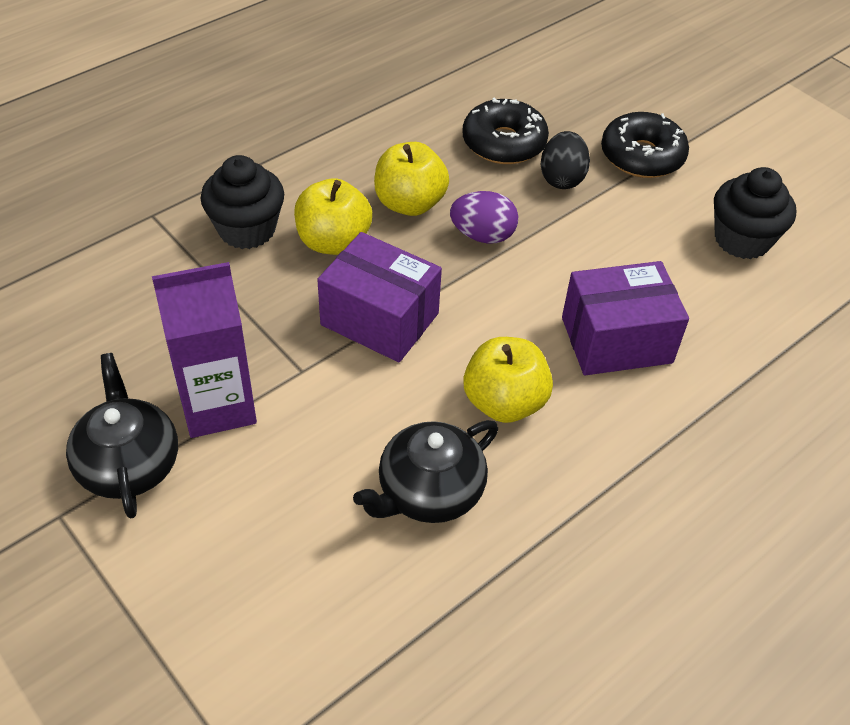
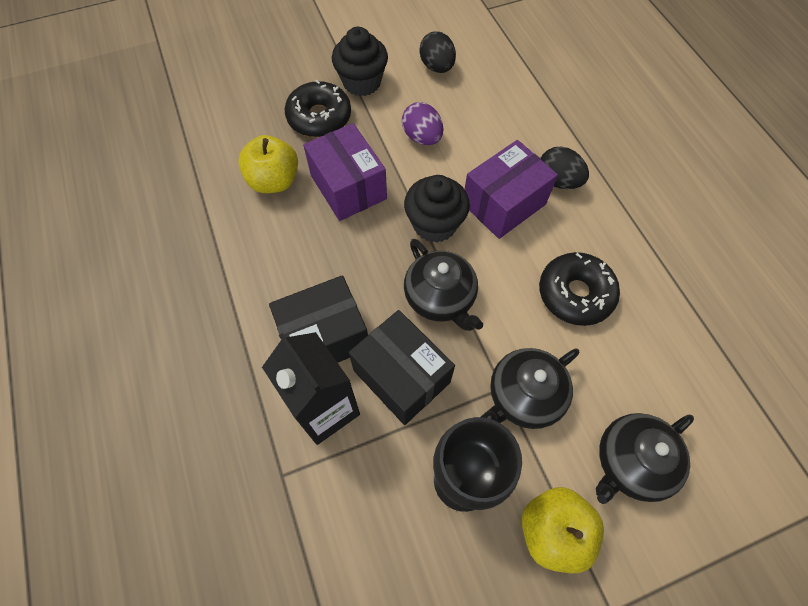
black box: 0 -> 2
black carton: 0 -> 1
black egg: 1 -> 2
black goblet: 0 -> 1
black teapot: 2 -> 3
purple carton: 1 -> 0
yellow apple: 3 -> 2

